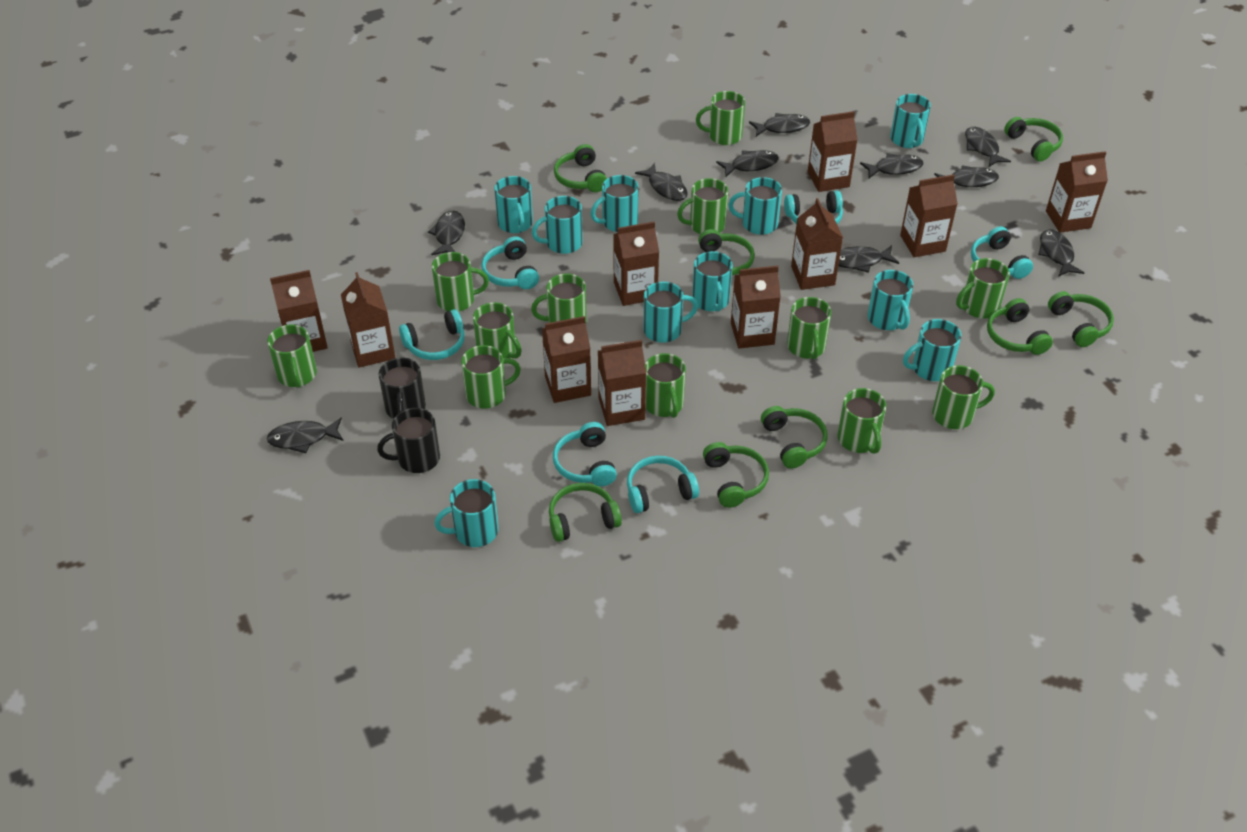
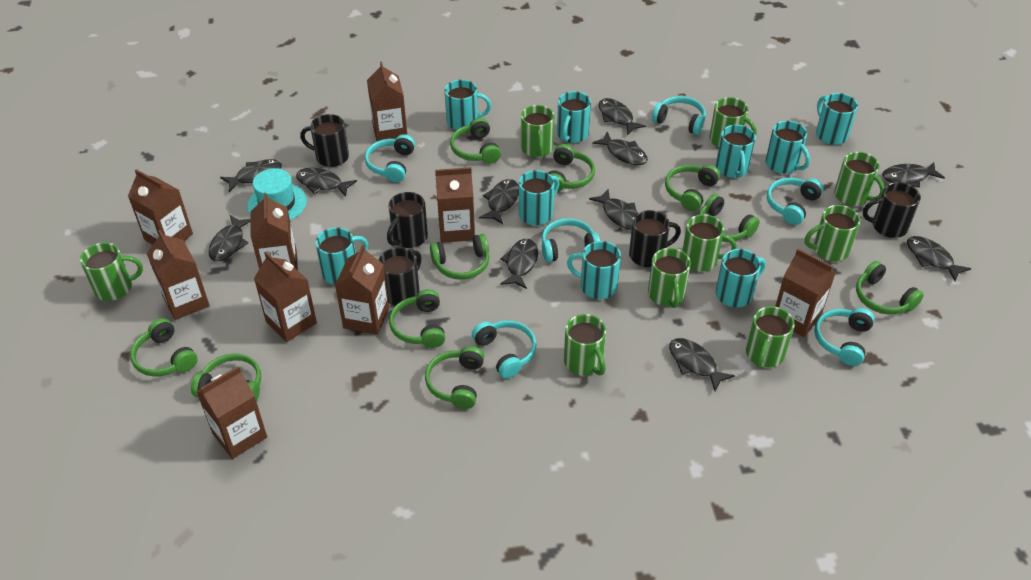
black fish: 10 -> 11
black mug: 2 -> 5
brown carton: 10 -> 9
green headphones: 8 -> 10
green mug: 12 -> 9
turquoise hat: 0 -> 1
turquoise mug: 10 -> 9

